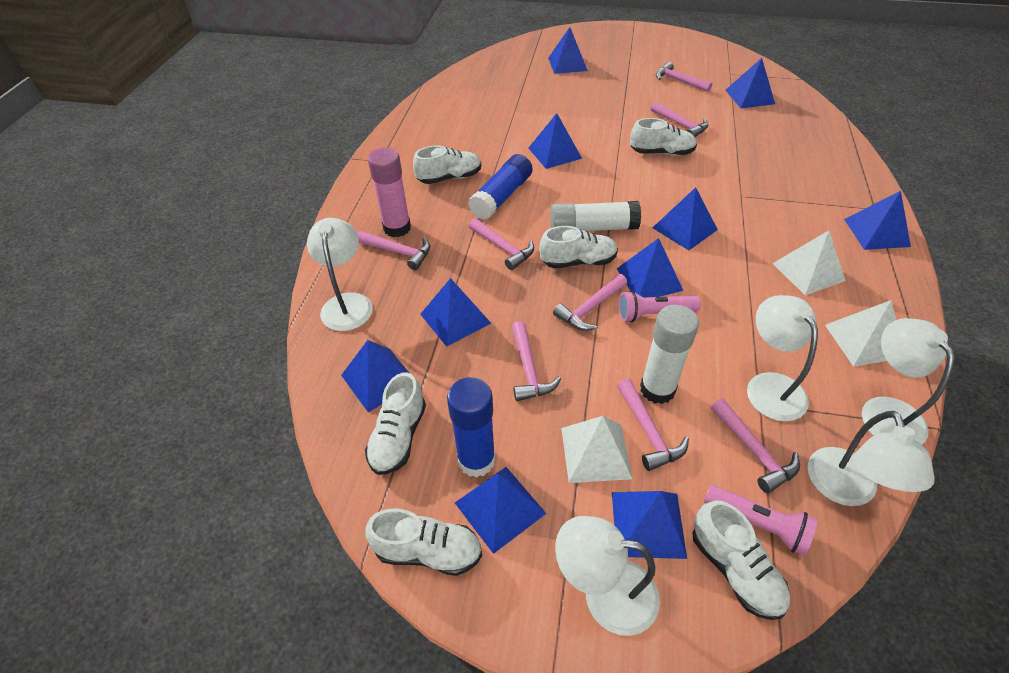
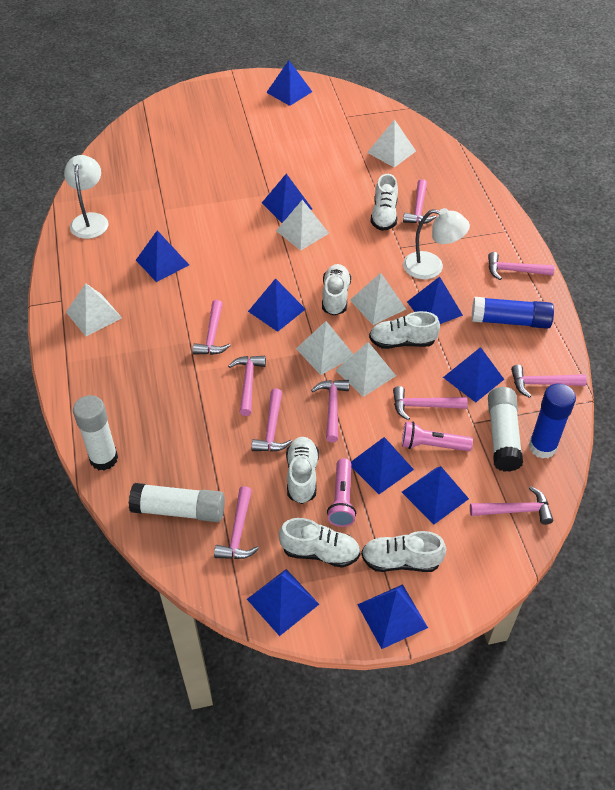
pink glue stick: 1 -> 0
pink hammer: 8 -> 10
white glue stick: 2 -> 3
white lamp: 5 -> 2
white pyramid: 3 -> 6

